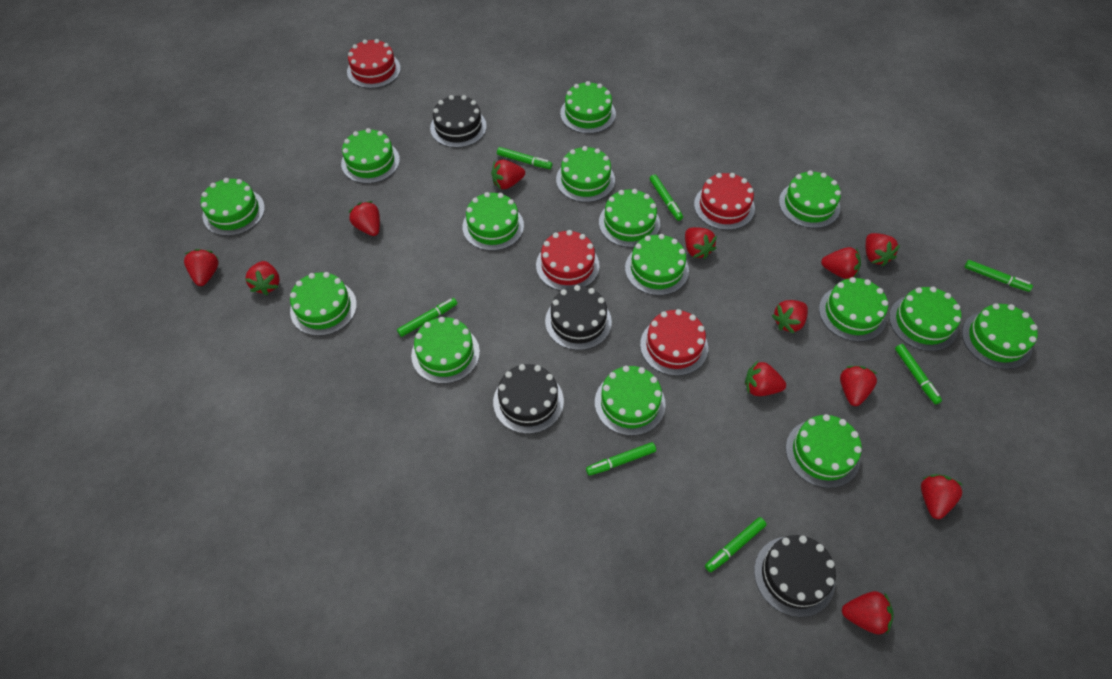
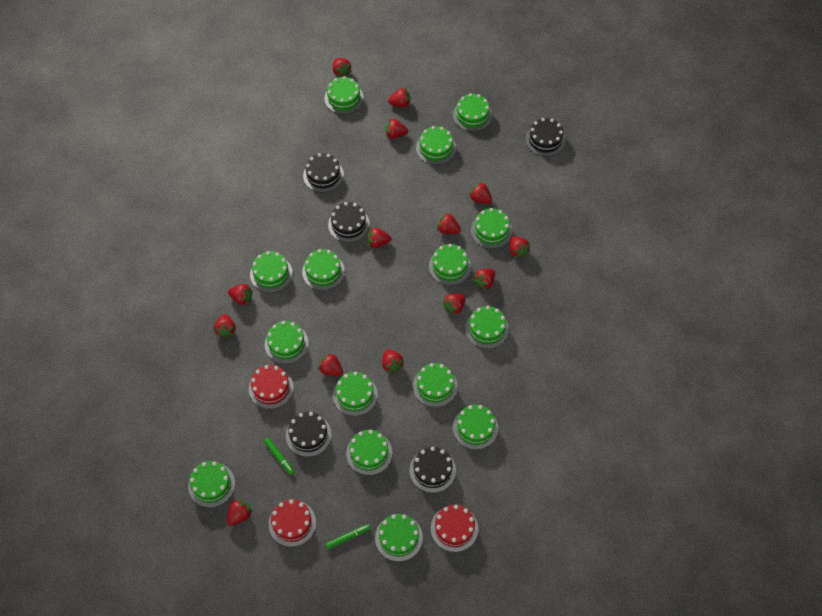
black cake: 4 -> 5
green marker: 7 -> 2
red cake: 4 -> 3
red strawberry: 12 -> 14

